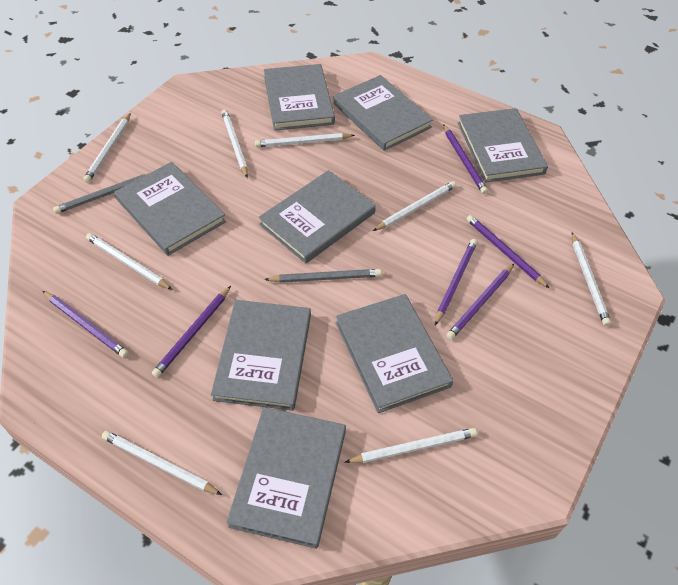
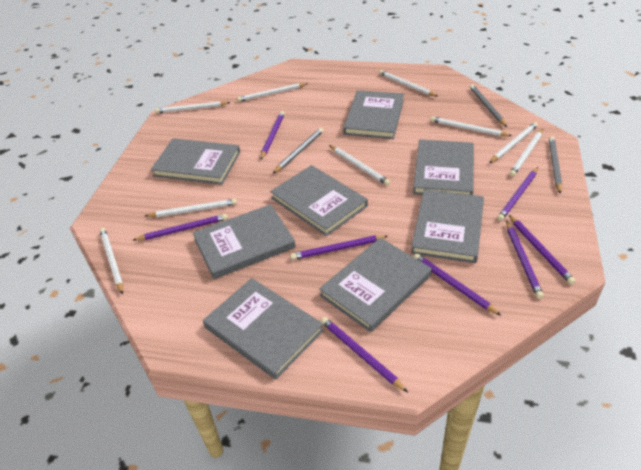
grey pencil: 2 -> 3
purple pencil: 6 -> 8
white pencil: 8 -> 9

